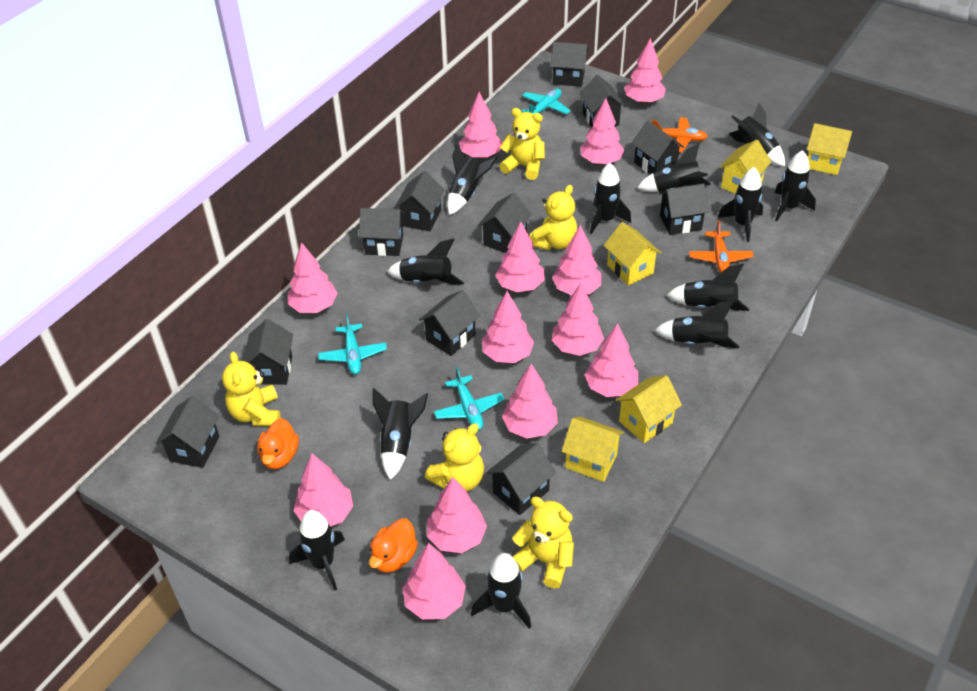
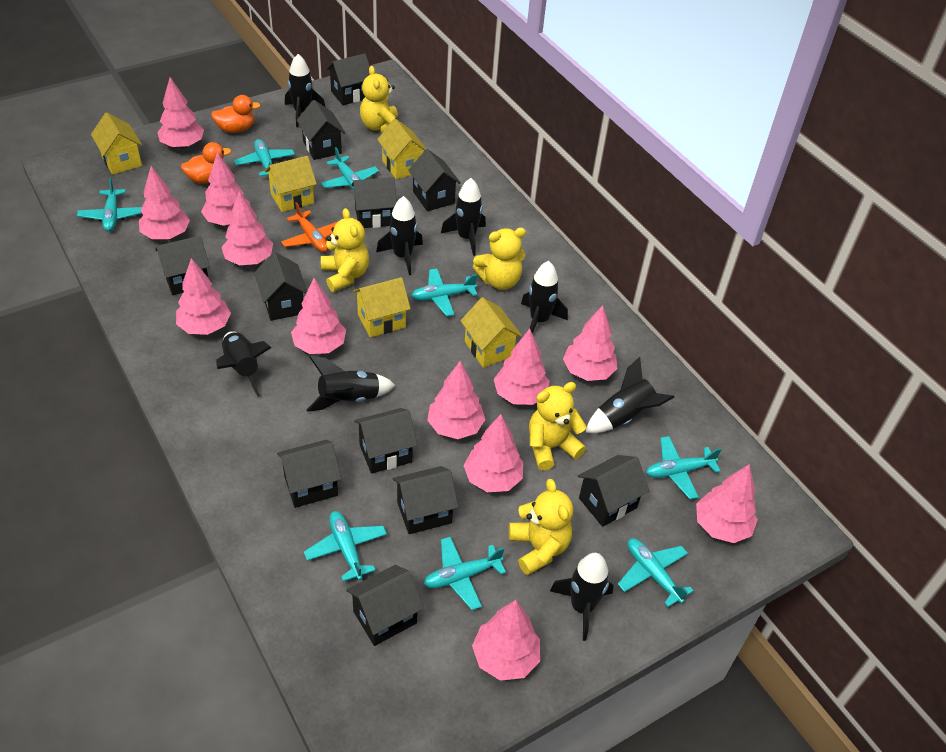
black rocket: 12 -> 8
orange plane: 2 -> 1
pink tree: 13 -> 12
turquoise plane: 3 -> 8

